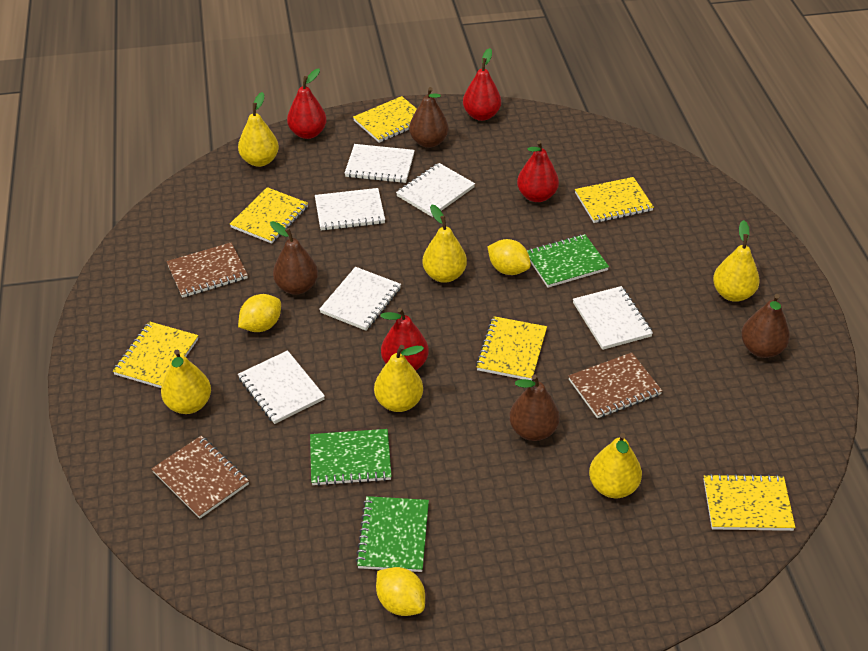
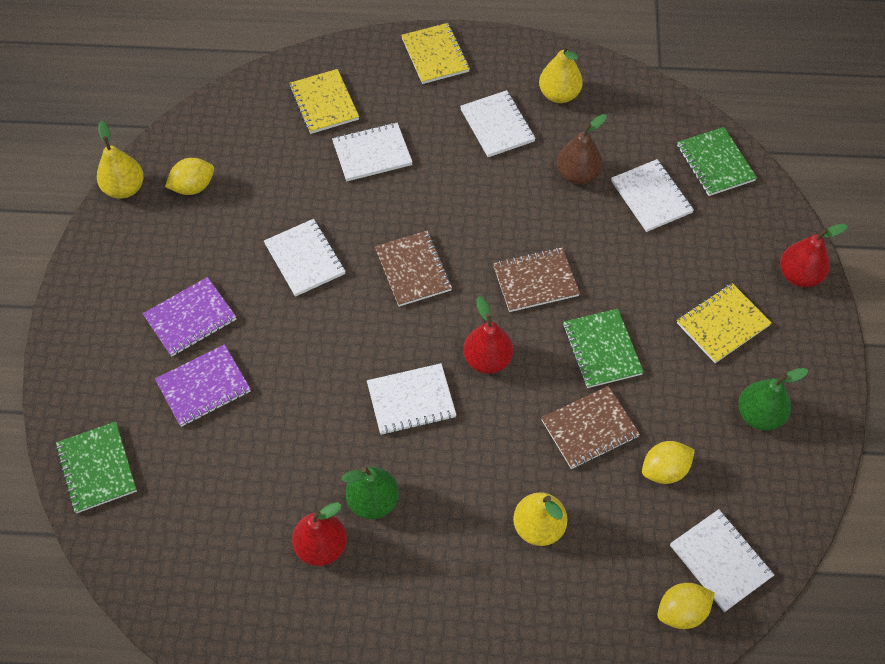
brown pear: 4 -> 1
green pear: 0 -> 2
purple notebook: 0 -> 2
red pear: 4 -> 3
yellow notebook: 6 -> 3
yellow pear: 6 -> 3

